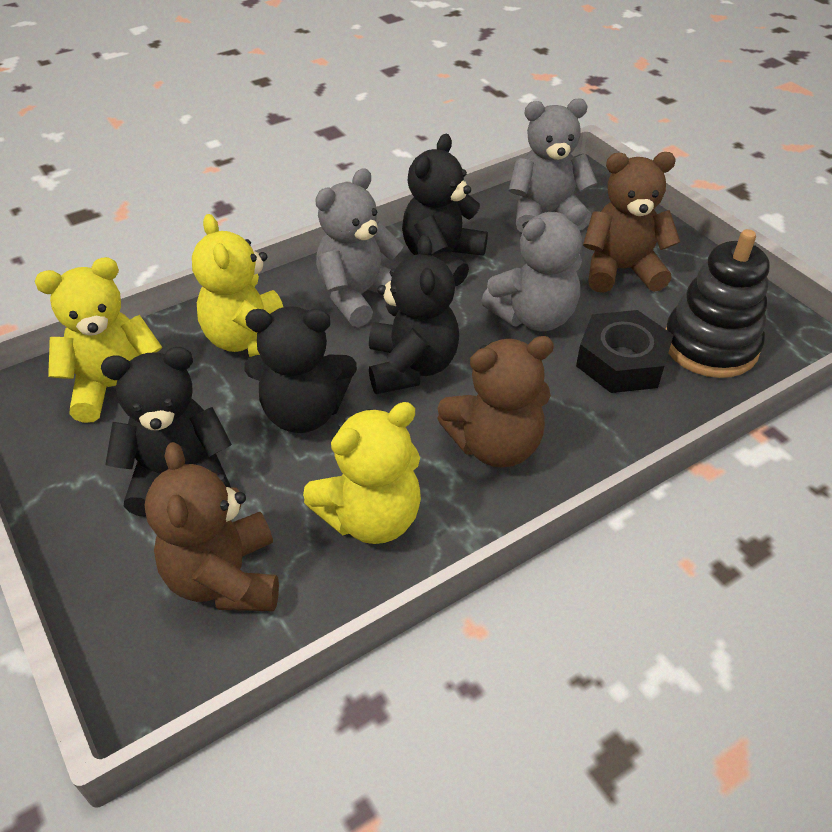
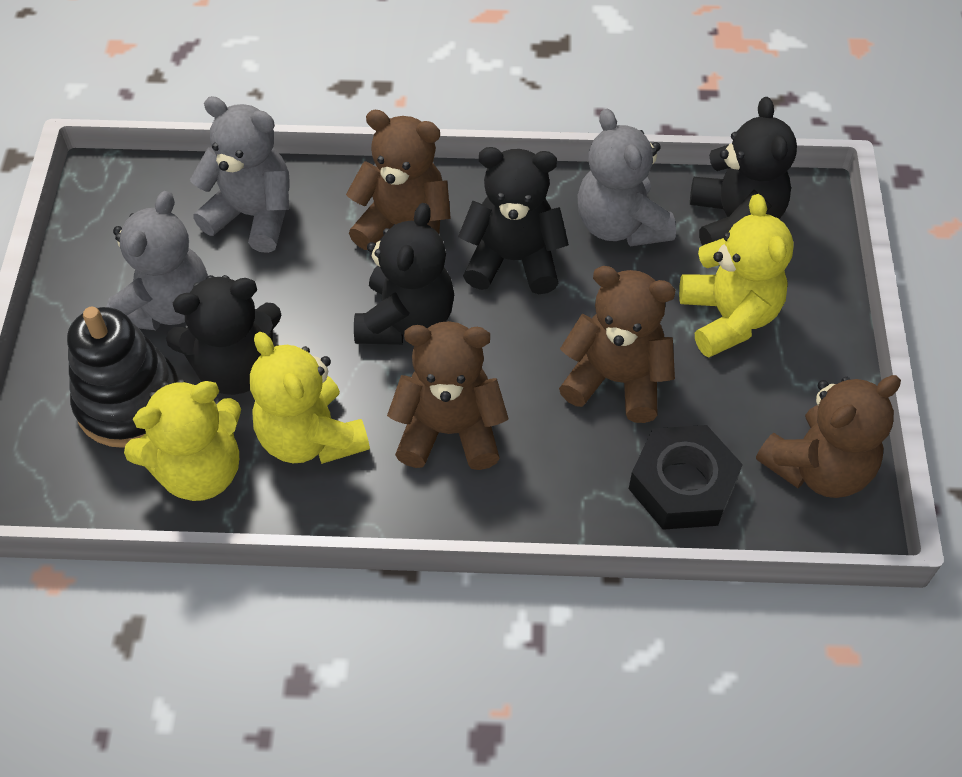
brown teddy bear: 3 -> 4

